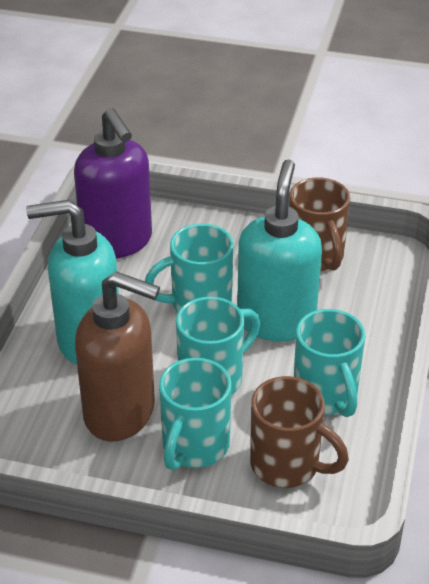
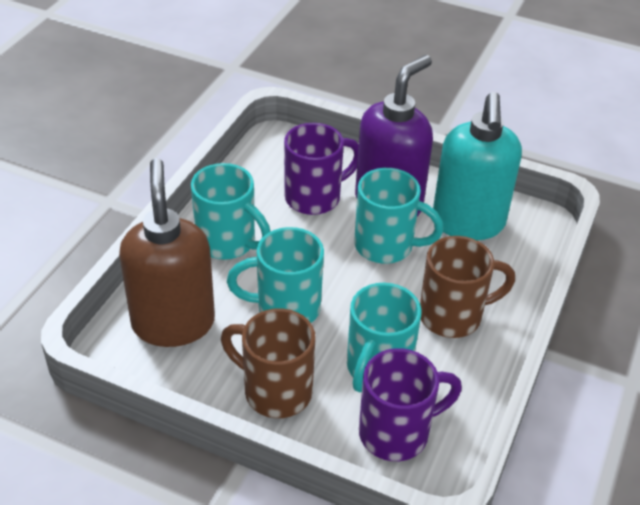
purple mug: 0 -> 2
turquoise soap dispenser: 2 -> 1

